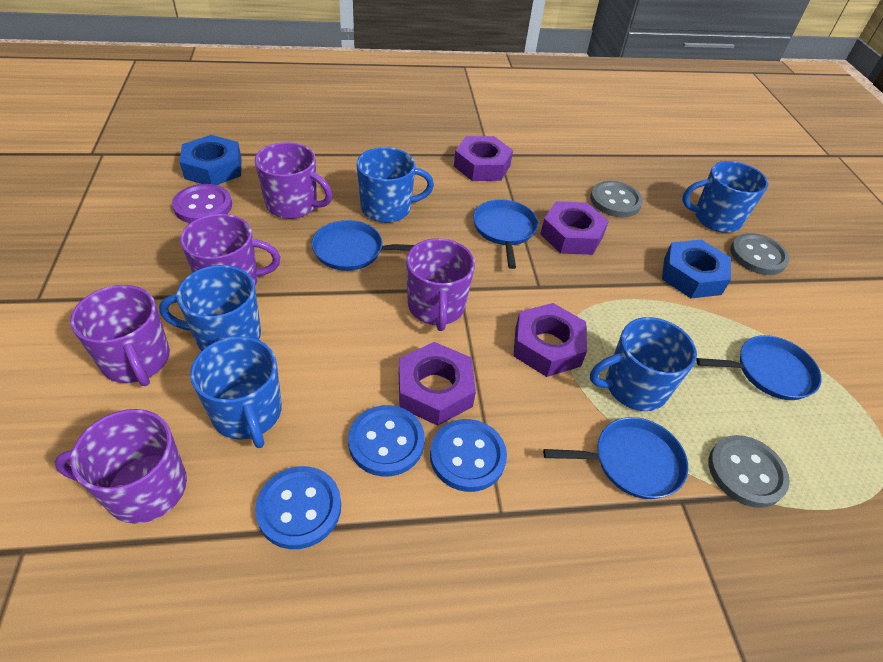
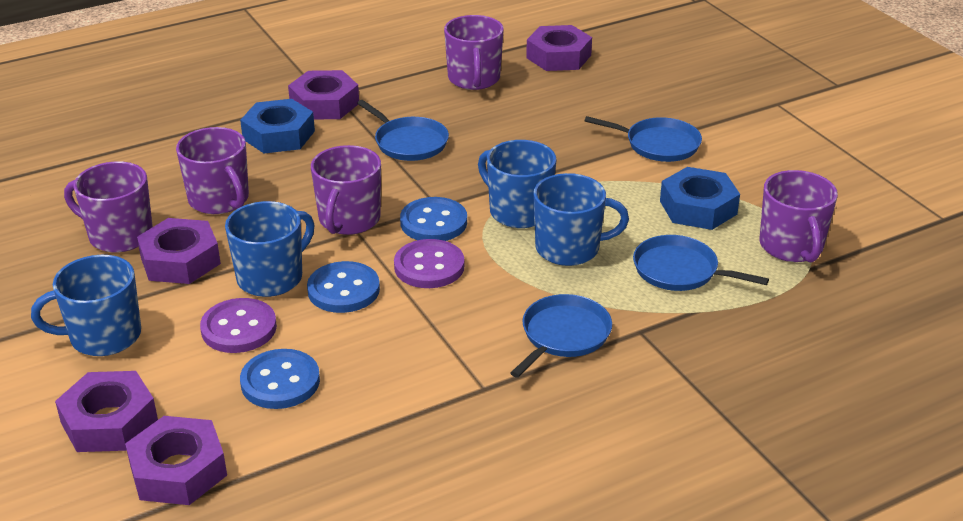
blue mug: 5 -> 4
grey button: 3 -> 0
purple button: 1 -> 2
purple nut: 4 -> 5

